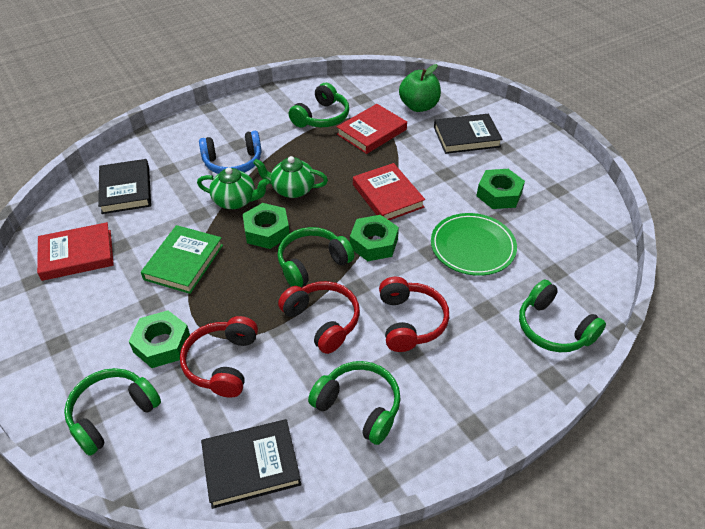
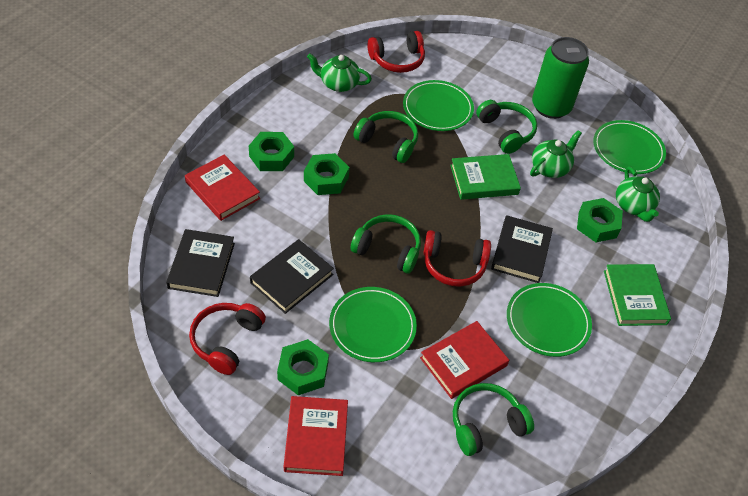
blue headphones: 1 -> 0
green apple: 1 -> 0
green book: 1 -> 2
green can: 0 -> 1
green headphones: 5 -> 4
green plate: 1 -> 4
green teapot: 2 -> 3

